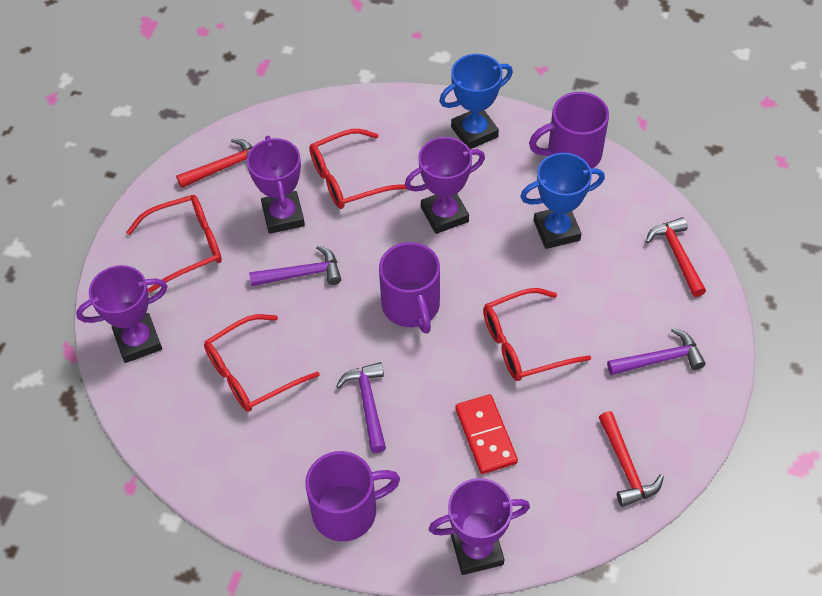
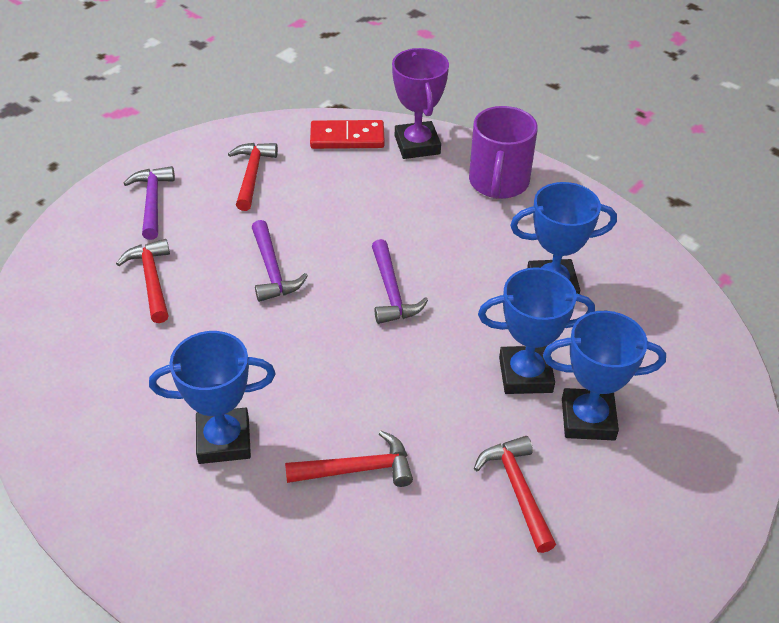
blue trophy: 2 -> 4
purple mug: 3 -> 1
purple trophy: 4 -> 1
red glasses: 4 -> 0
red hammer: 3 -> 4

